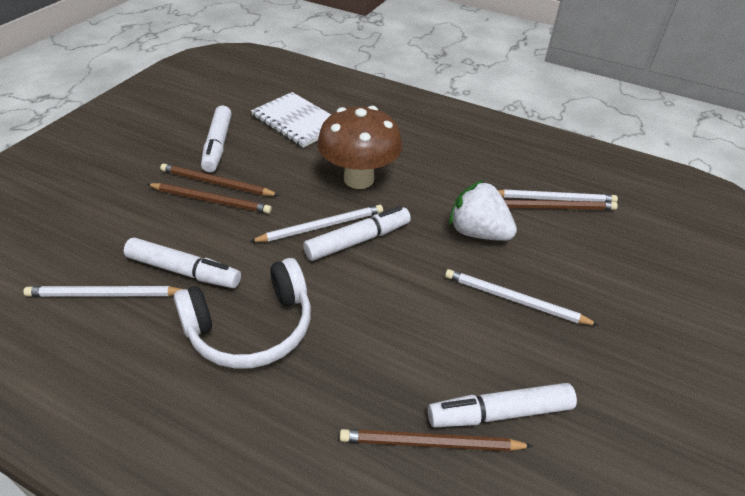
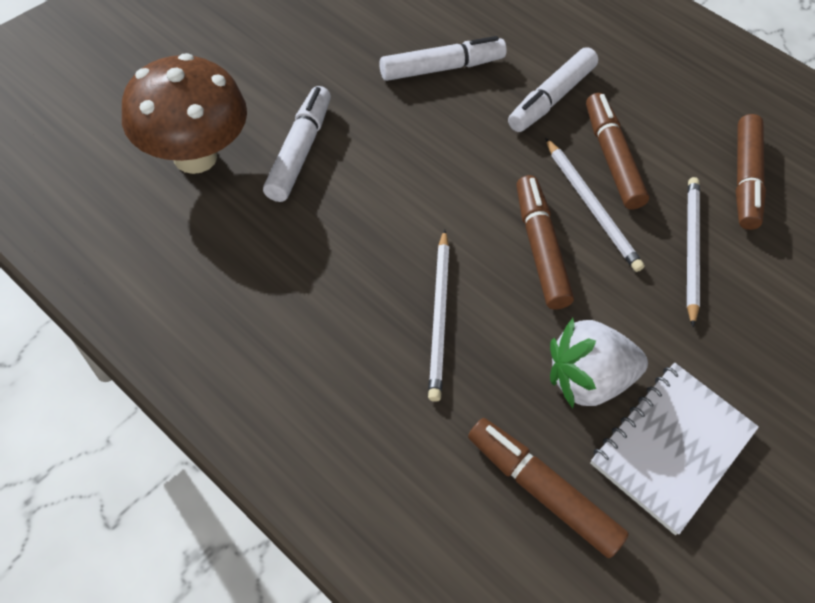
brown marker: 0 -> 4
brown pencil: 4 -> 0
white headphones: 1 -> 0
white marker: 4 -> 3
white pencil: 4 -> 3

